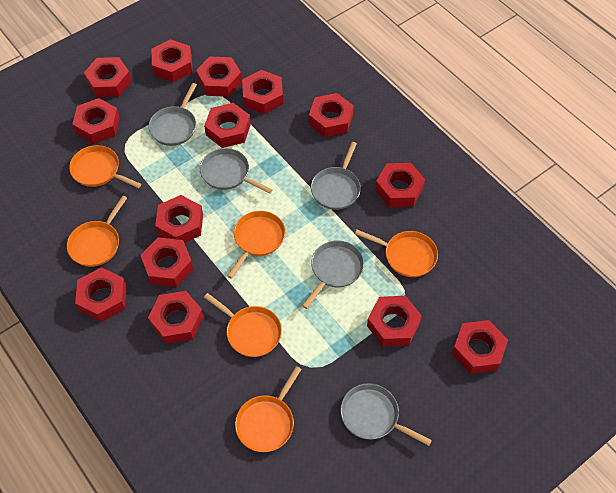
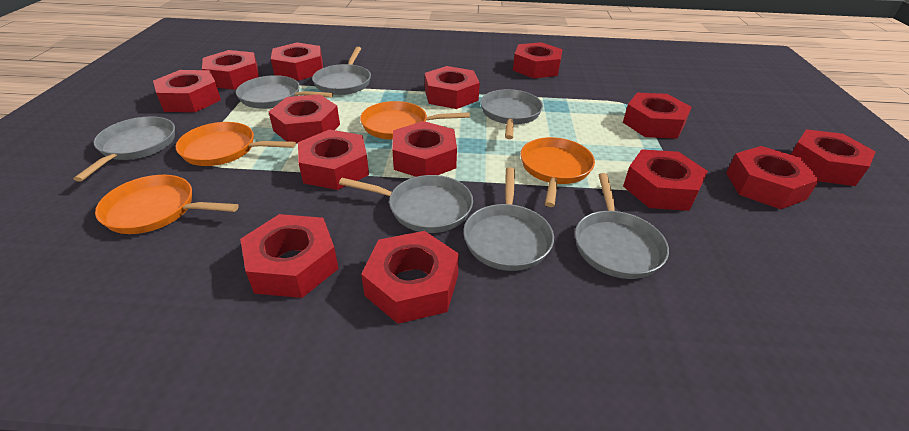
grey pan: 5 -> 7
orange pan: 6 -> 4

